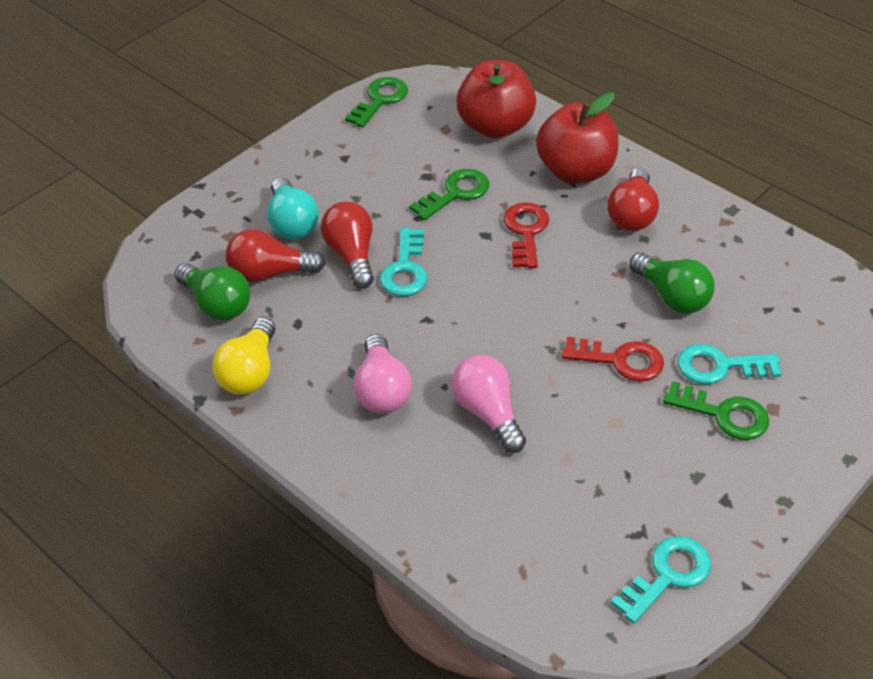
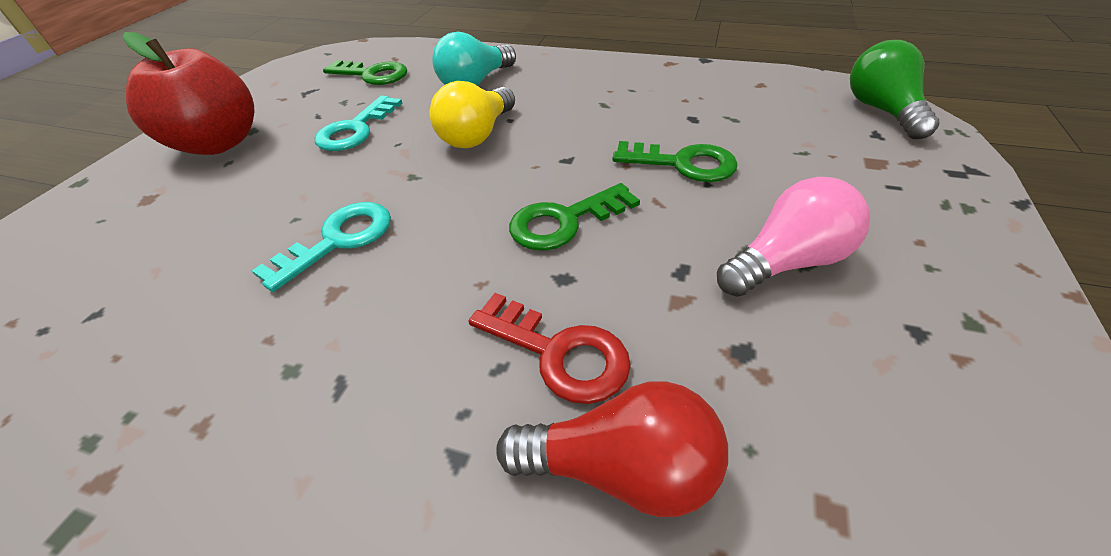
green light bulb: 2 -> 1
pink light bulb: 2 -> 1
red apple: 2 -> 1
red key: 2 -> 1
red light bulb: 3 -> 1
turquoise key: 3 -> 2

